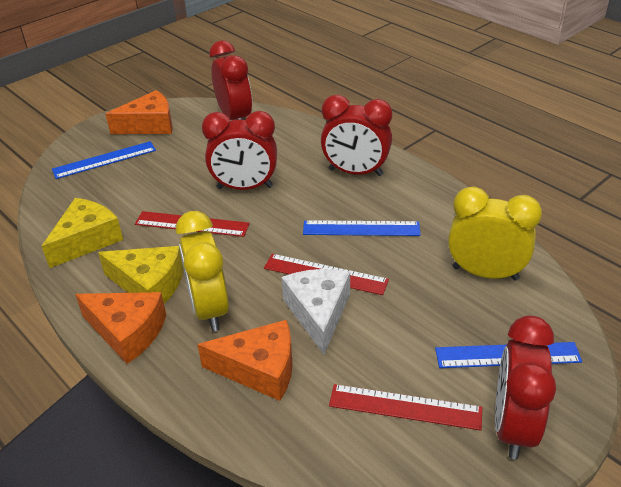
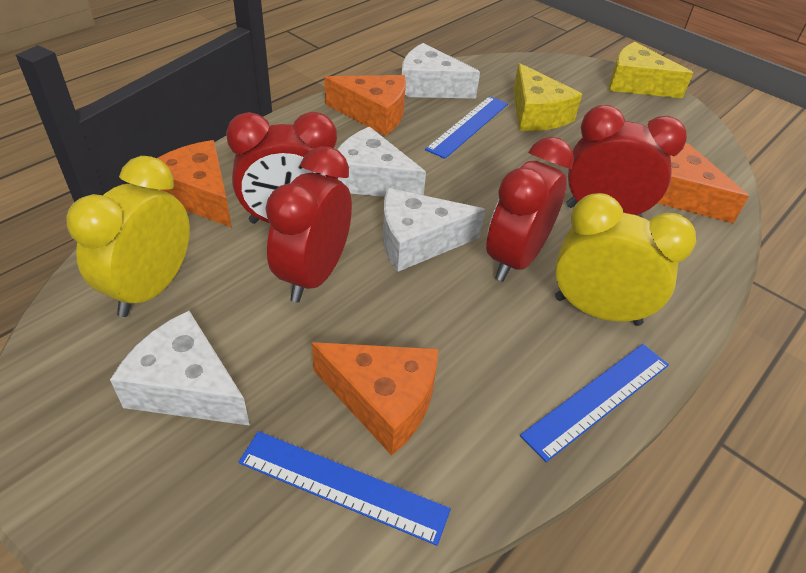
orange cheese: 3 -> 4
red ruler: 3 -> 0
white cheese: 1 -> 4

